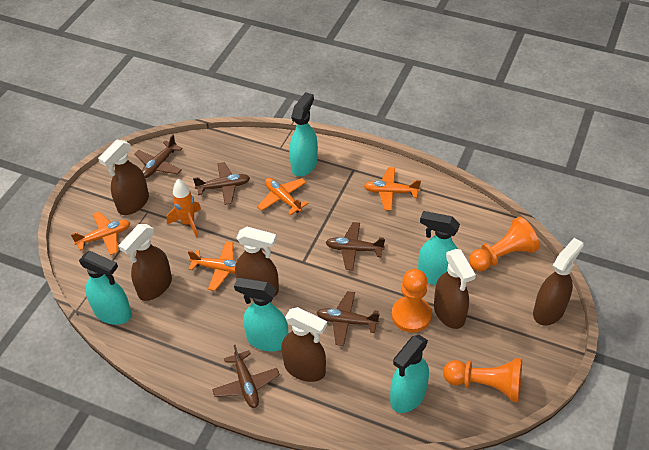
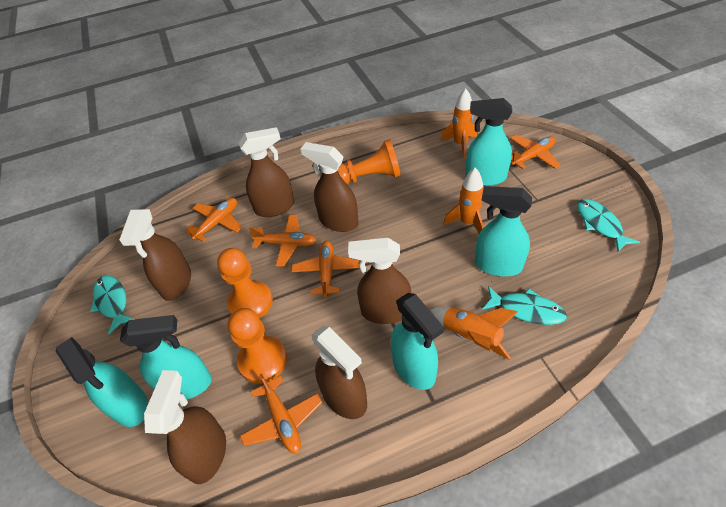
brown plane: 5 -> 0
orange plane: 4 -> 5
orange rocket: 1 -> 3
turquoise fish: 0 -> 3

